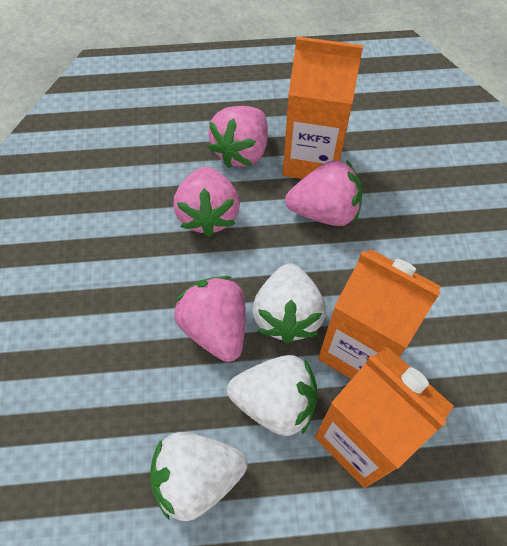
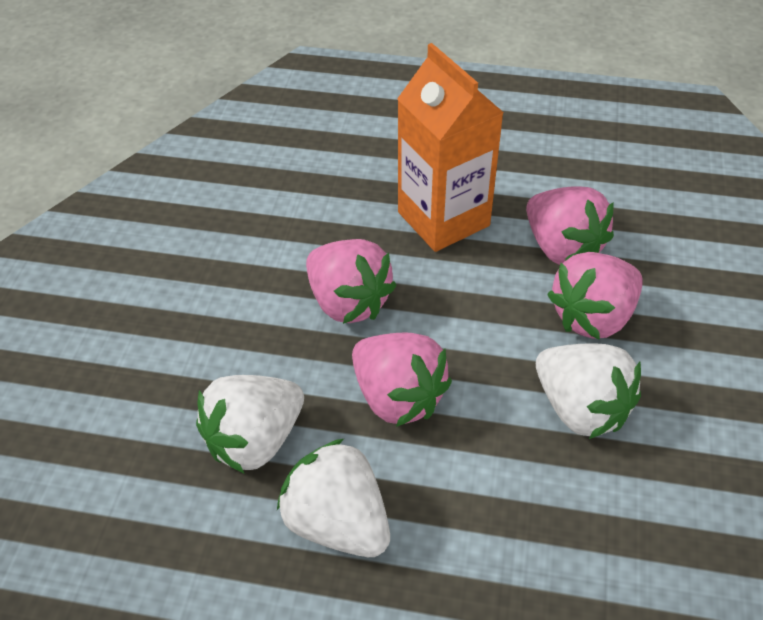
orange carton: 3 -> 1

